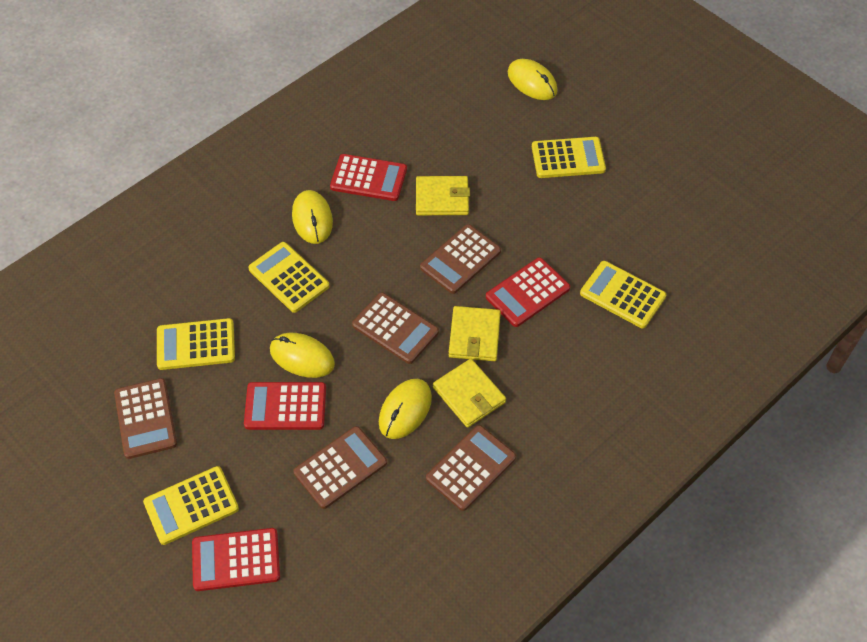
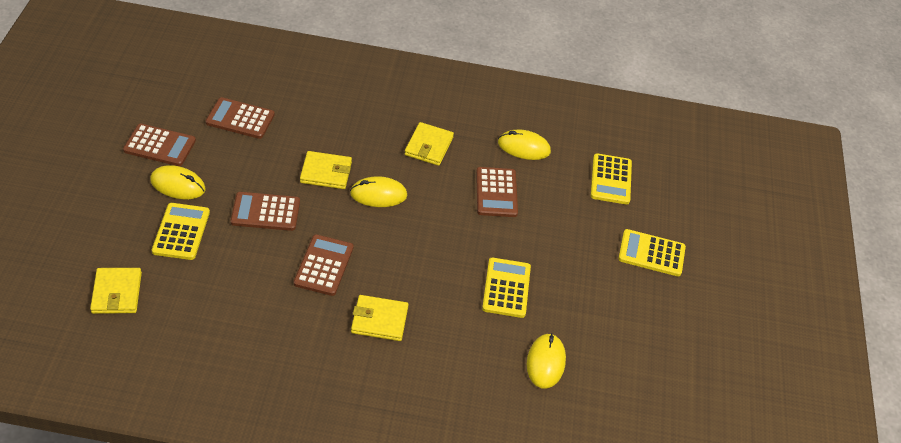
red calculator: 4 -> 0
yellow calculator: 5 -> 4
yellow wallet: 3 -> 4

